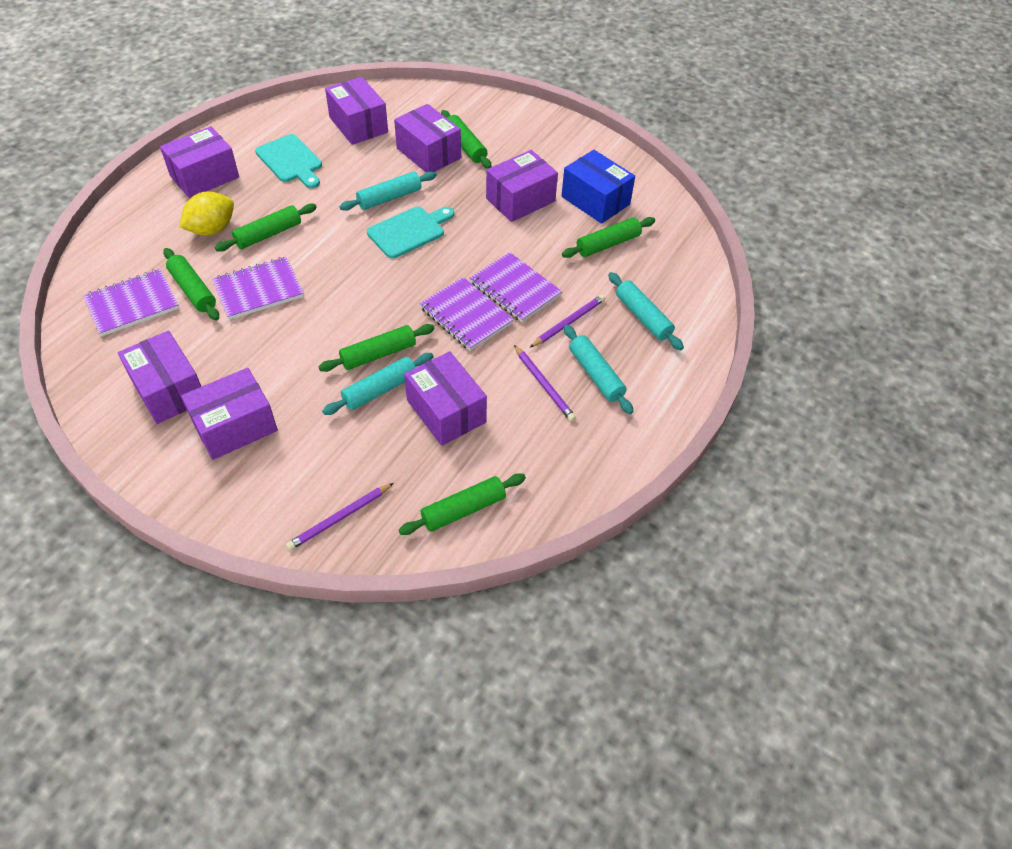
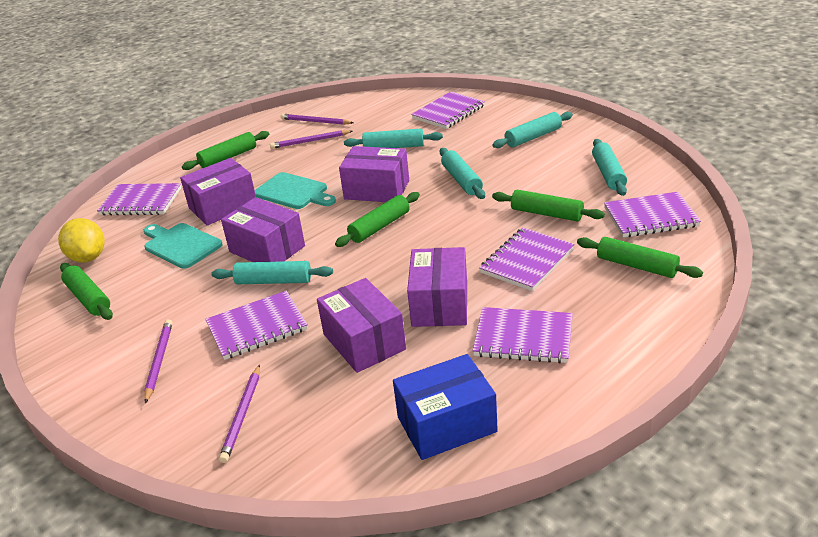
green rolling pin: 6 -> 5
purple box: 7 -> 5
purple notebook: 4 -> 6
purple pencil: 3 -> 4
turquoise rolling pin: 4 -> 5

